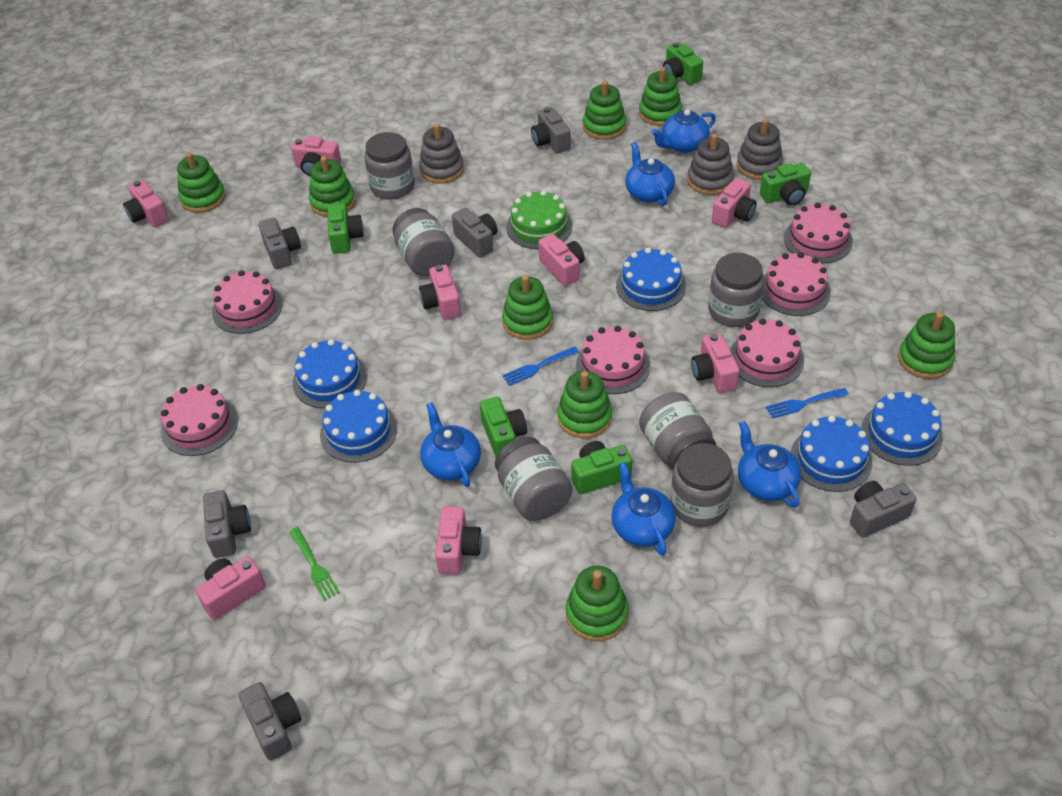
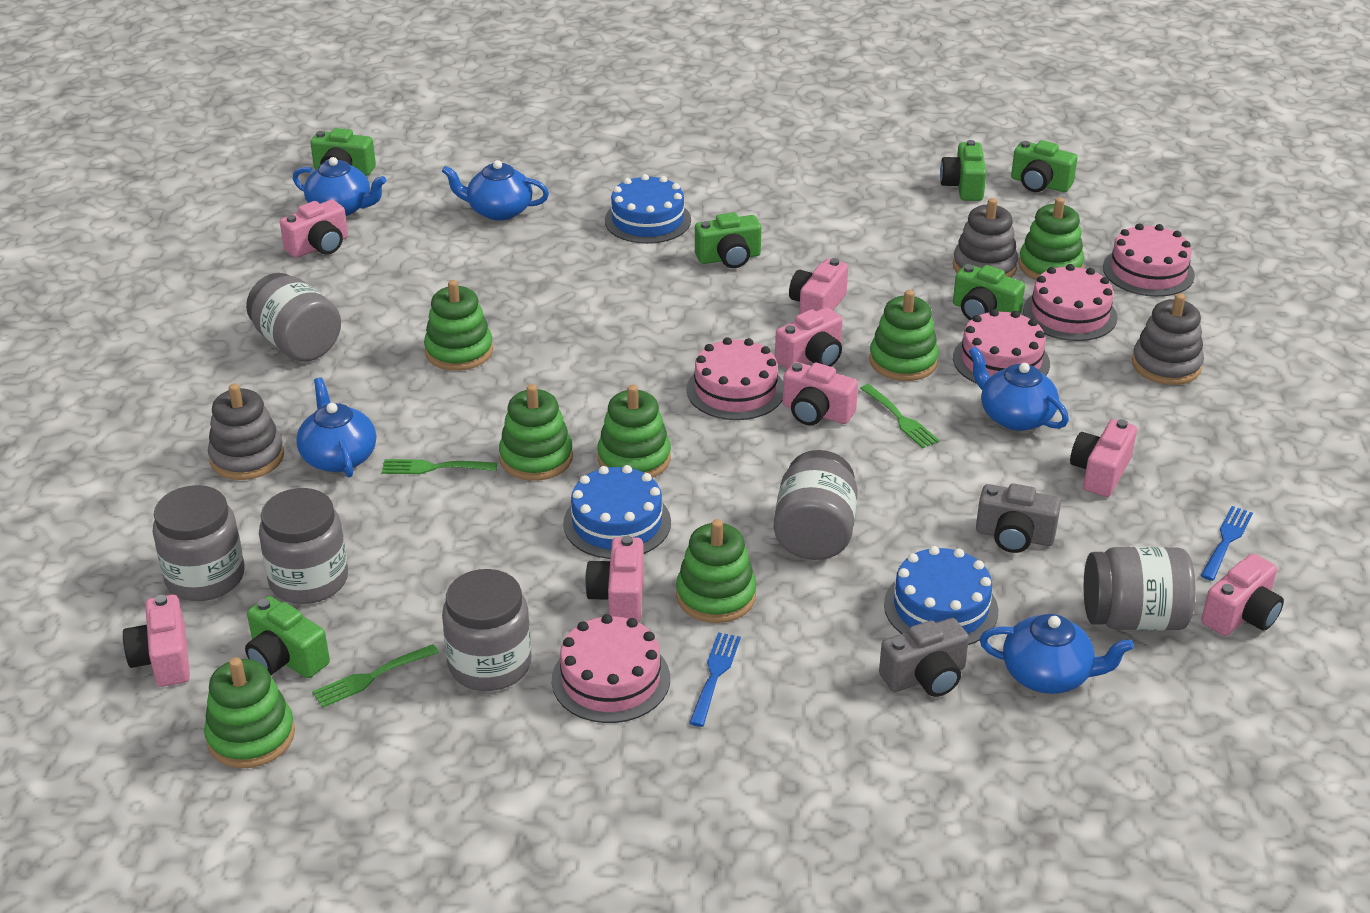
blue cake: 5 -> 3
green cake: 1 -> 0
green camera: 5 -> 6
green fork: 1 -> 3
green stacking toy: 8 -> 7
grey camera: 6 -> 2
pink cake: 6 -> 5

